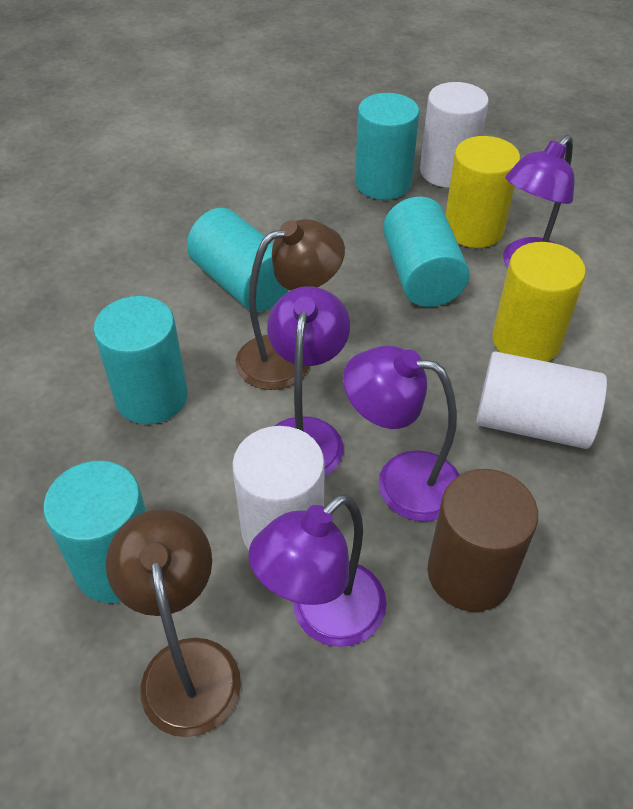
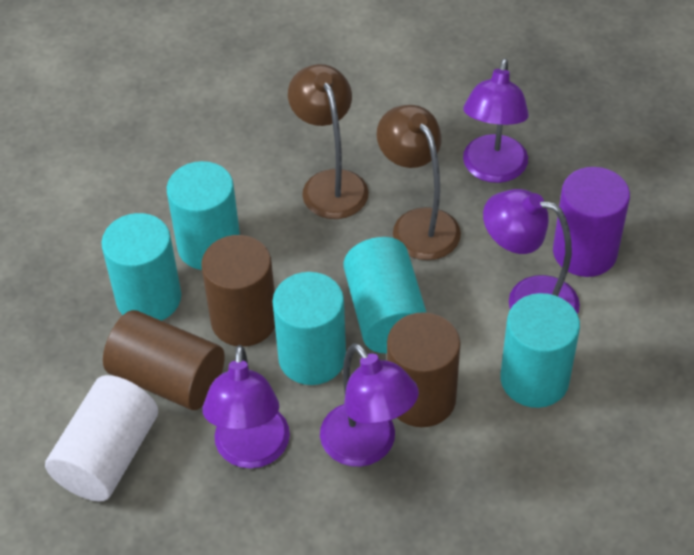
brown cylinder: 1 -> 3
purple cylinder: 0 -> 1
white cylinder: 3 -> 1
yellow cylinder: 2 -> 0

